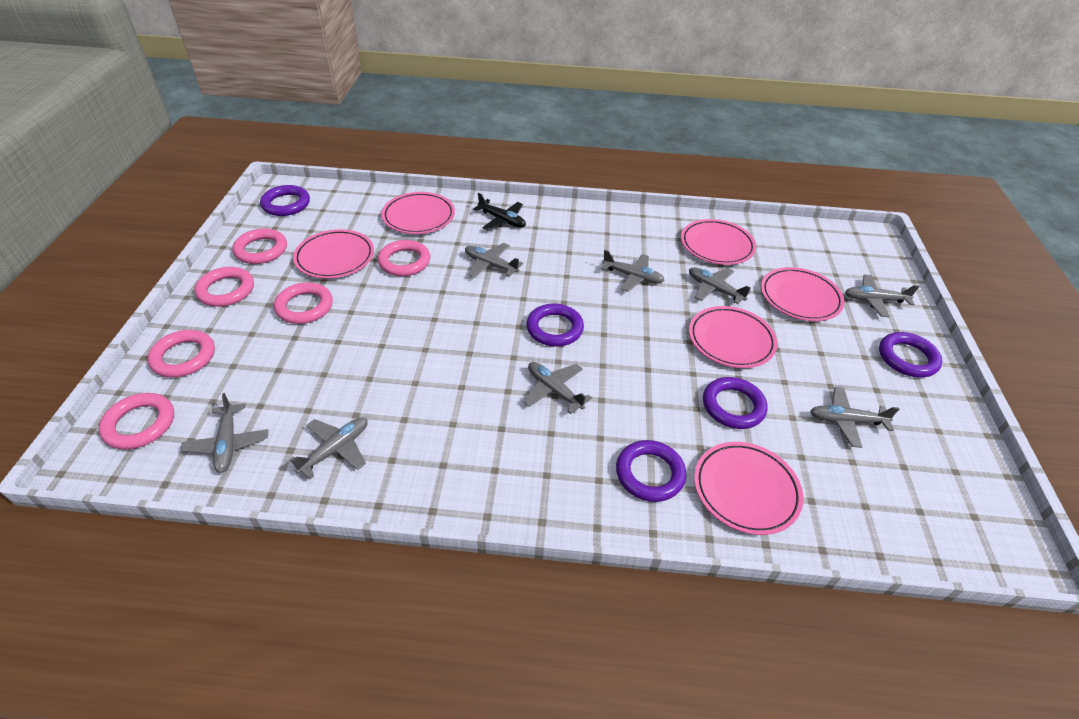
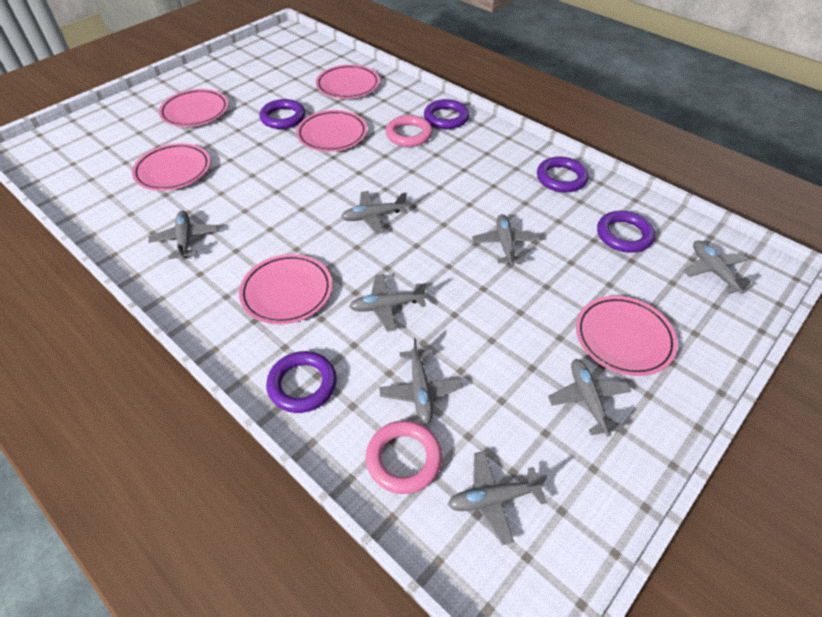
black plane: 1 -> 0
pink ring: 6 -> 2

